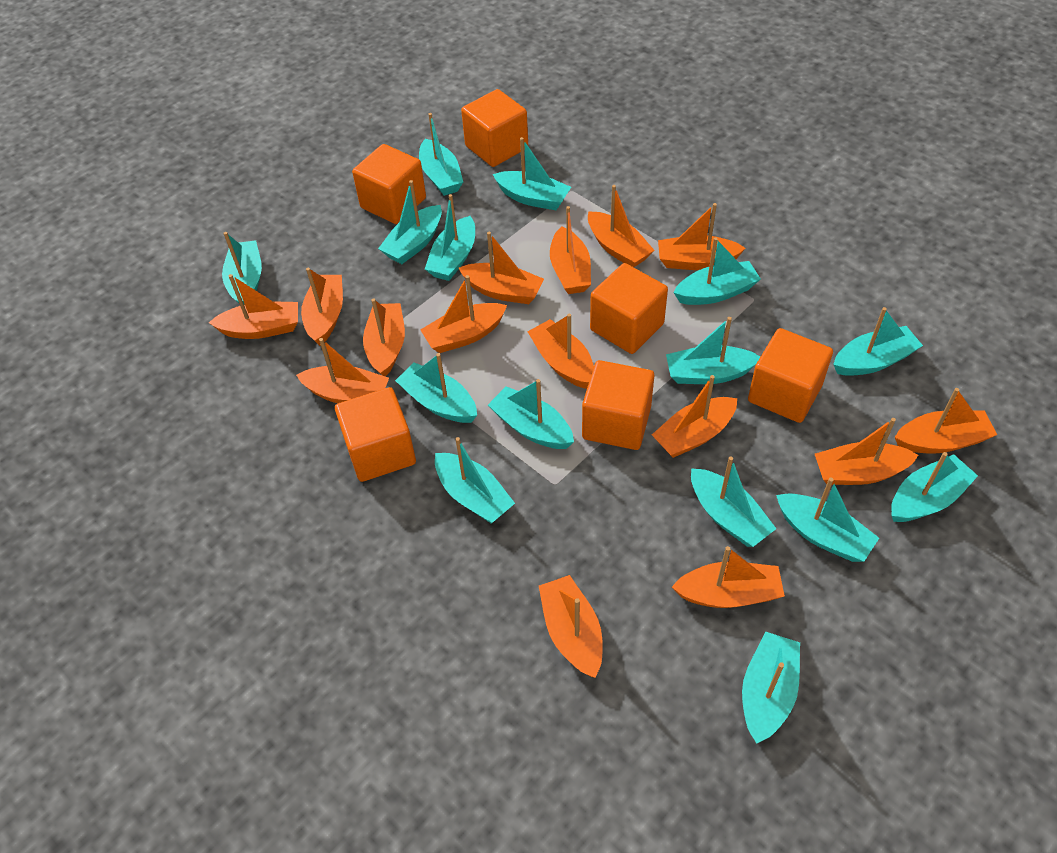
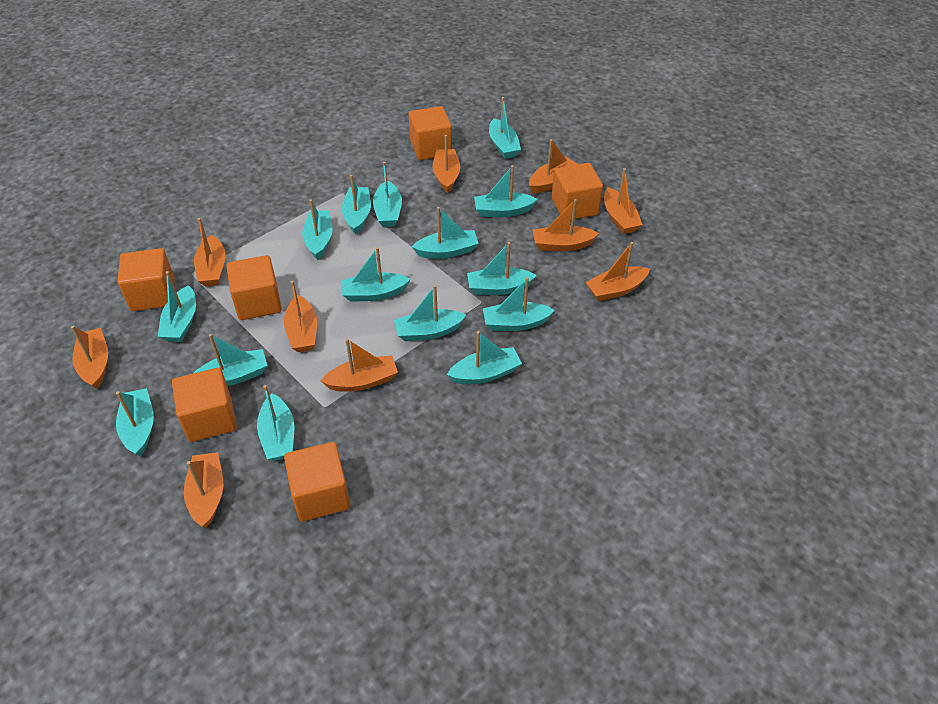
orange boat: 15 -> 10

